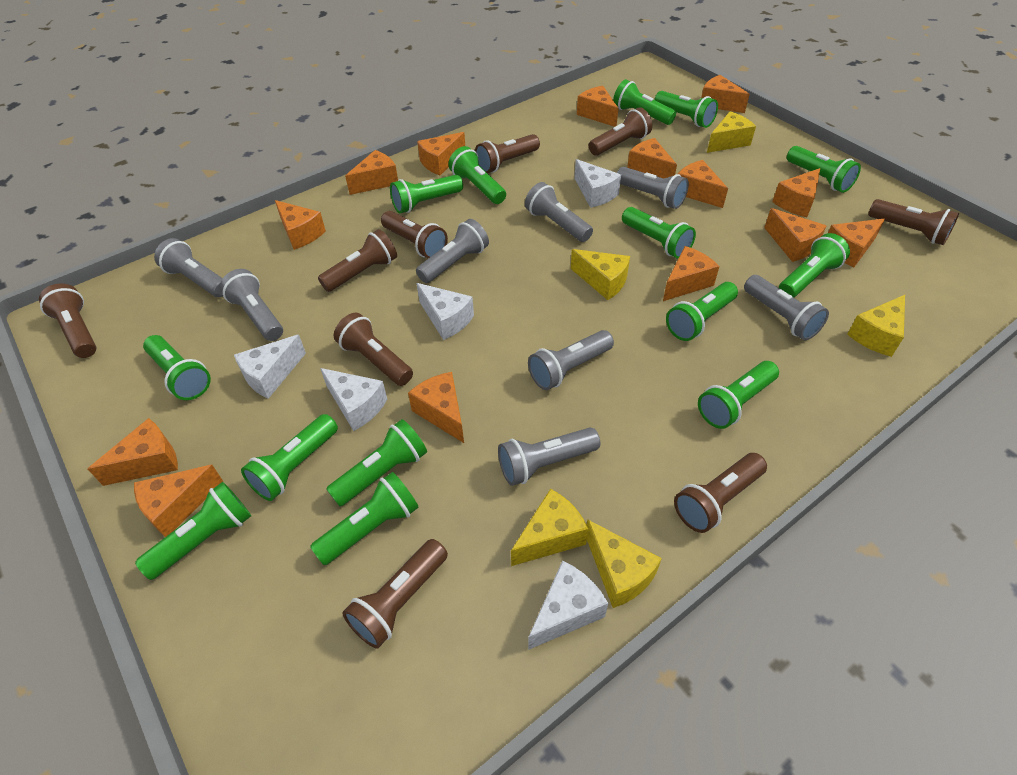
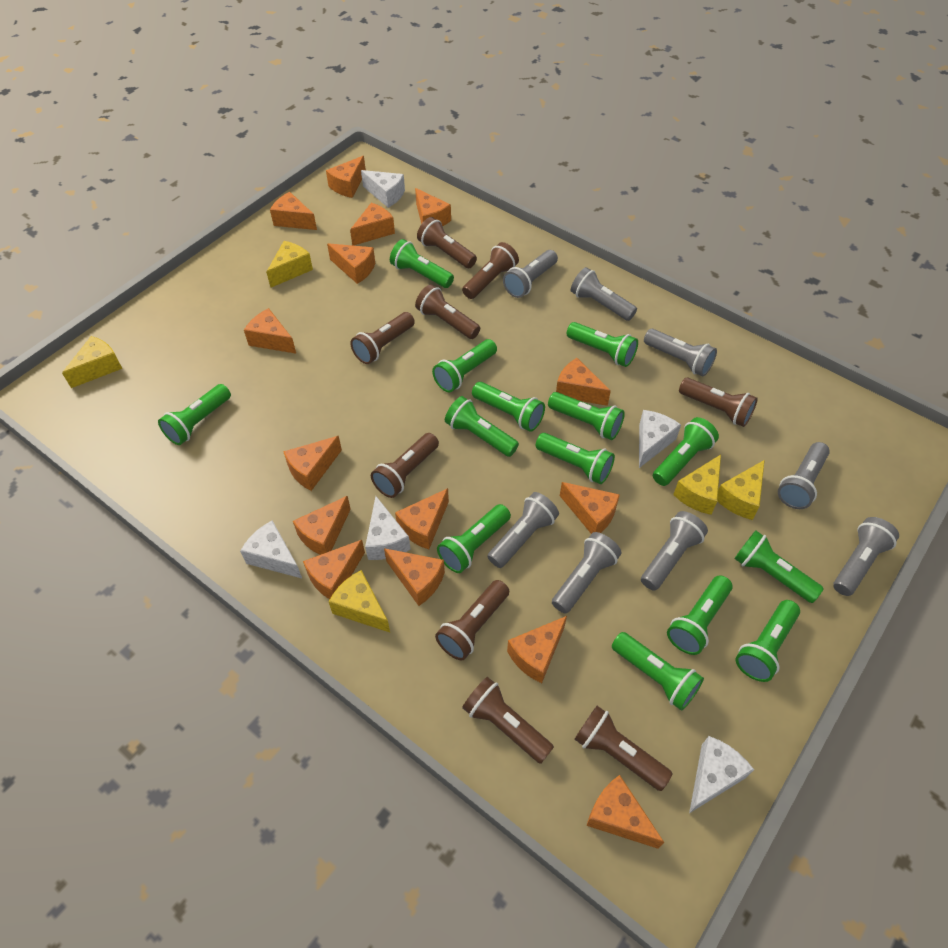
orange cheese: 14 -> 15

